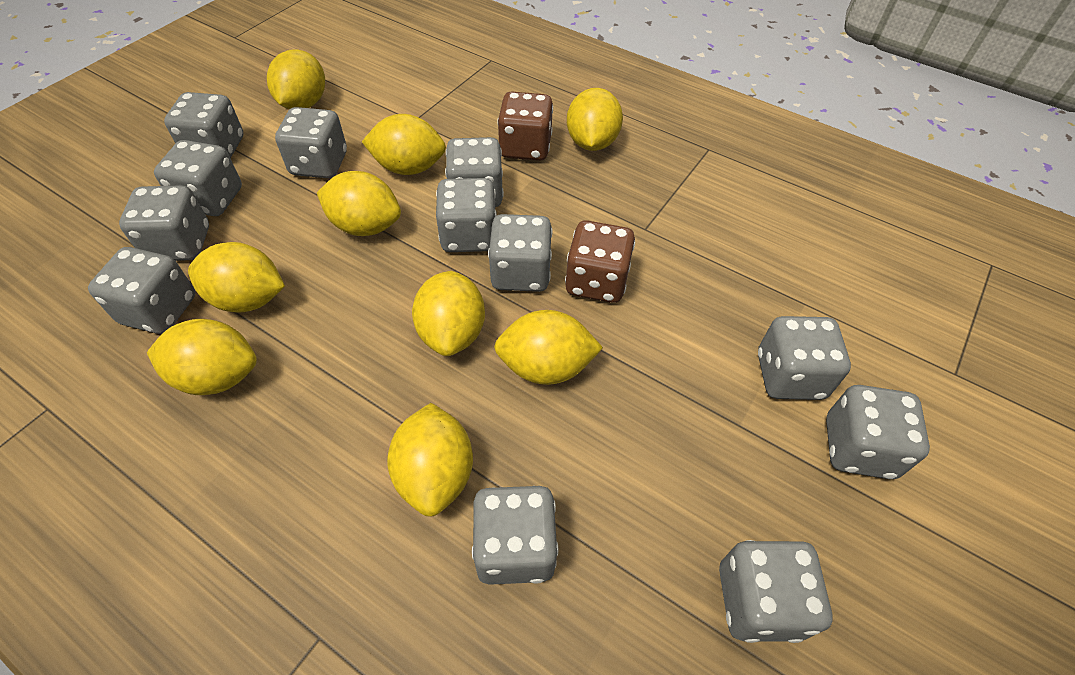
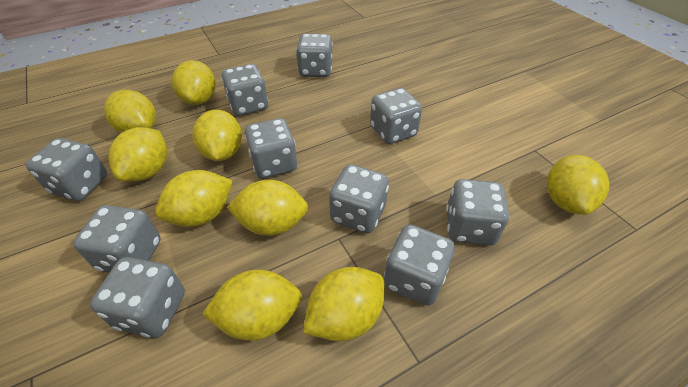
brown dice: 2 -> 0
grey dice: 12 -> 10

